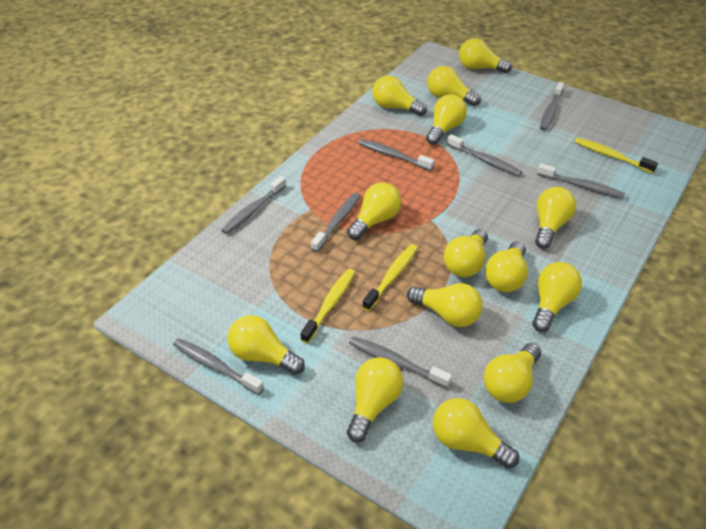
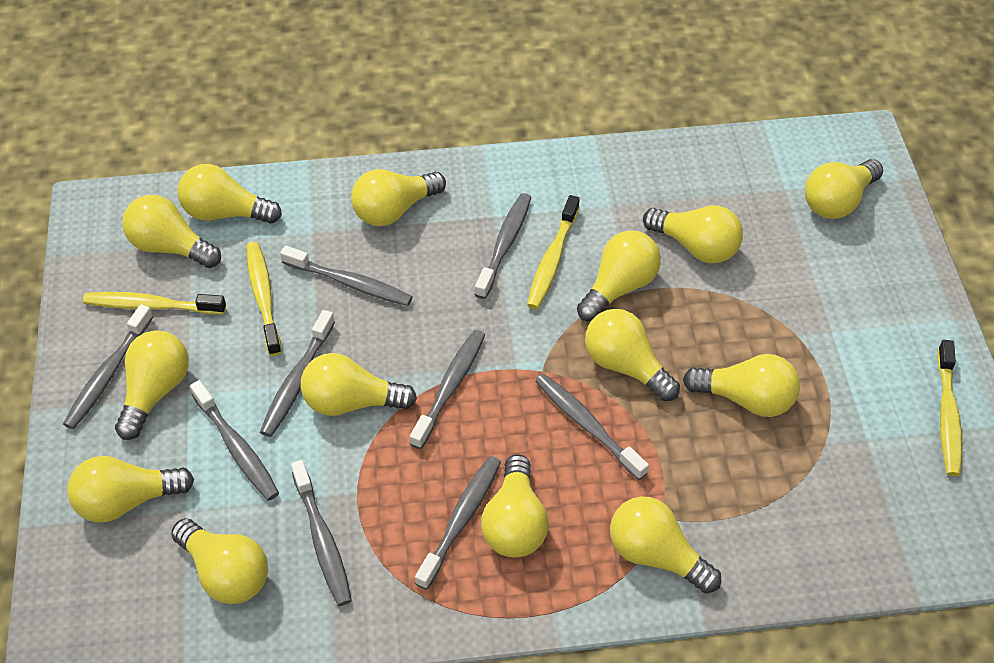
grey toothbrush: 8 -> 9
yellow toothbrush: 3 -> 4

